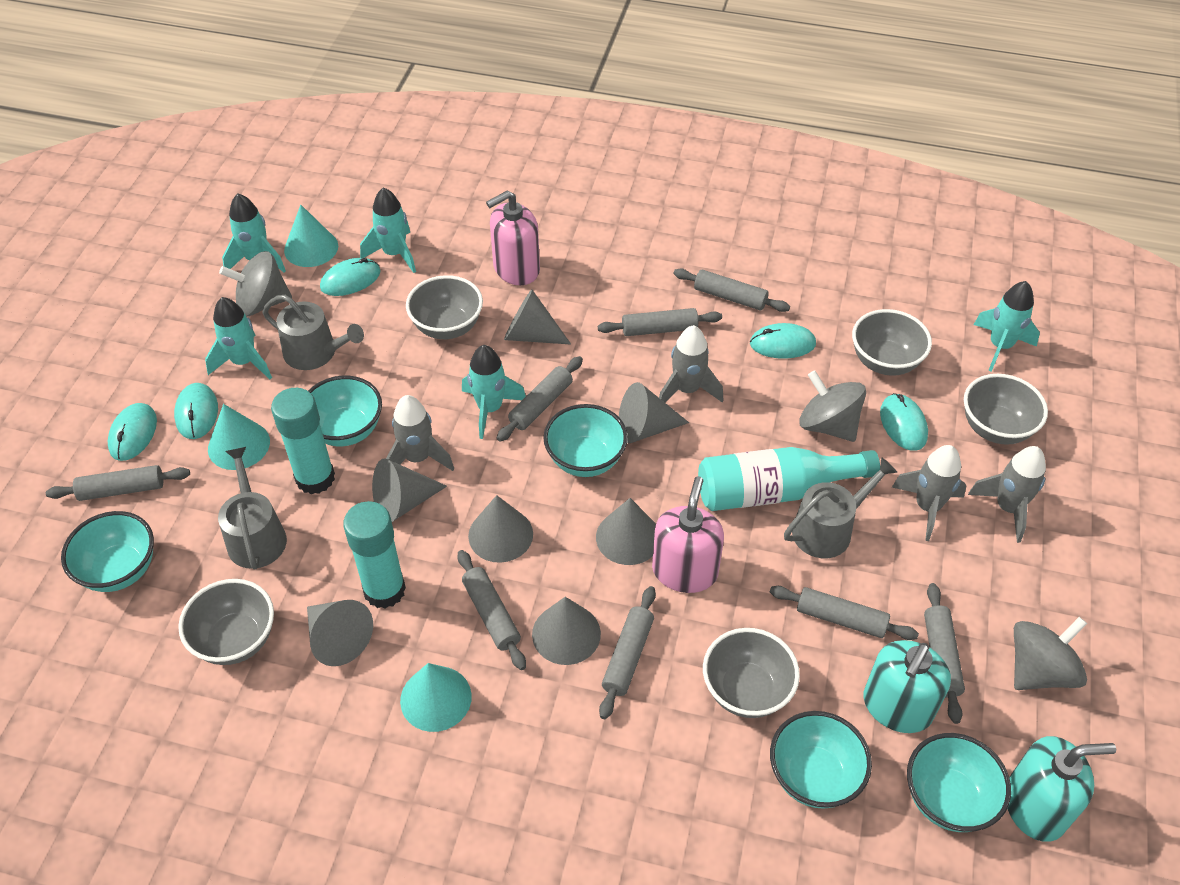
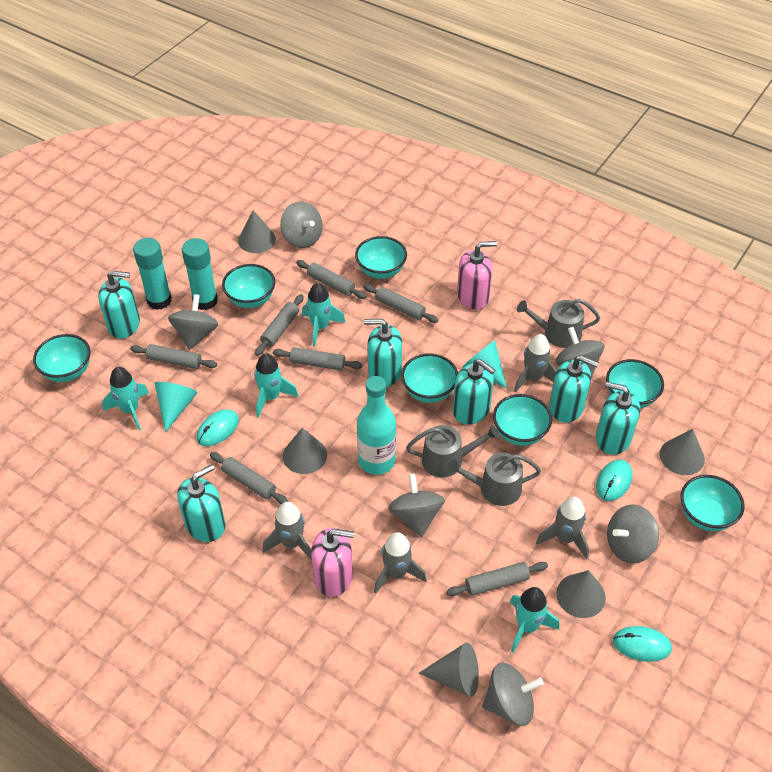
grey bowl: 5 -> 0
grey cone: 7 -> 5
grey rolling pin: 8 -> 7
grey spinning top: 3 -> 6
turquoise bowl: 5 -> 7
turquoise cone: 3 -> 2
turquoise mouse: 5 -> 3
turquoise rocket: 5 -> 4
turquoise soap dispenser: 2 -> 6

